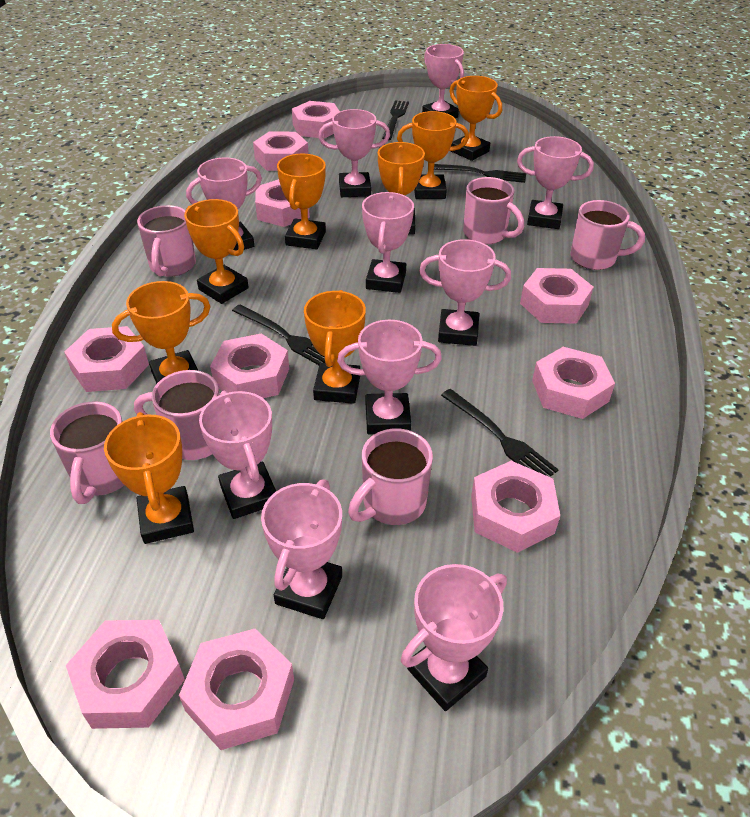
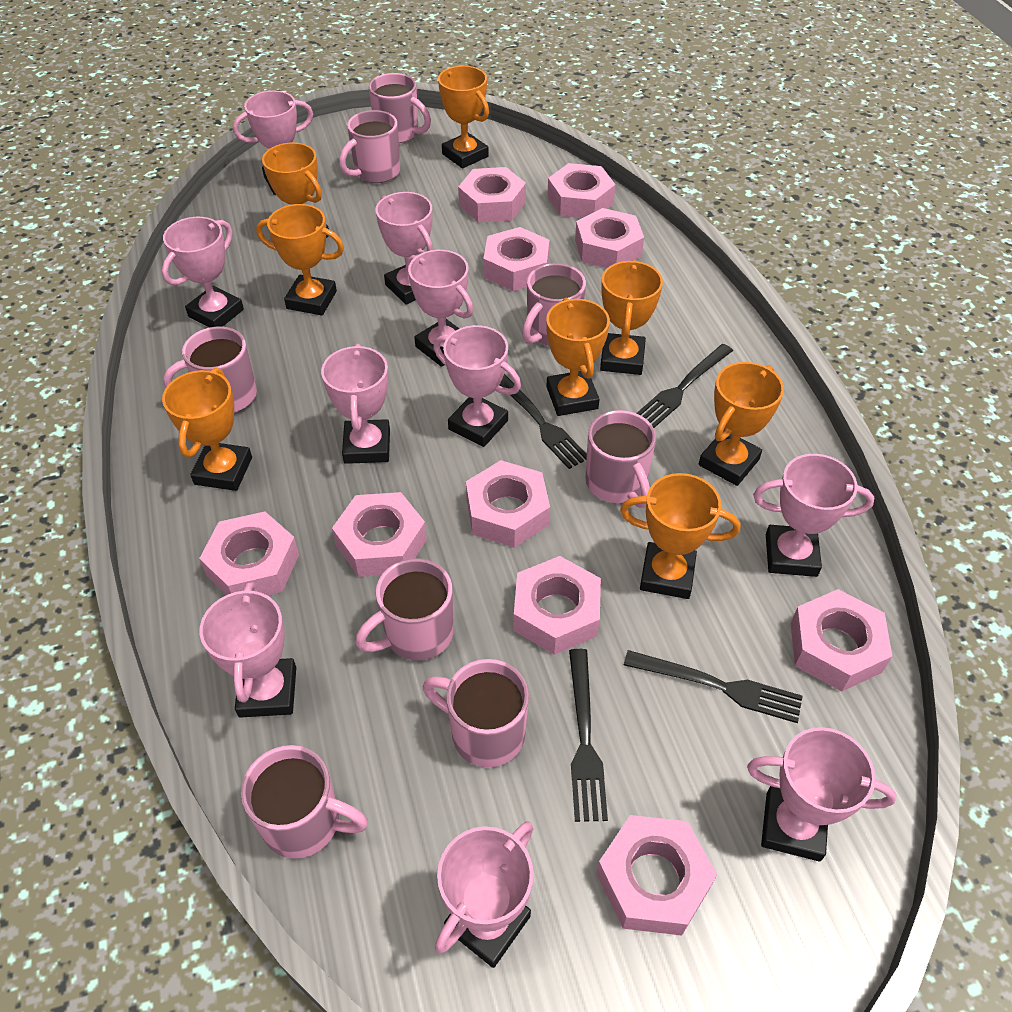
pink mug: 6 -> 8

